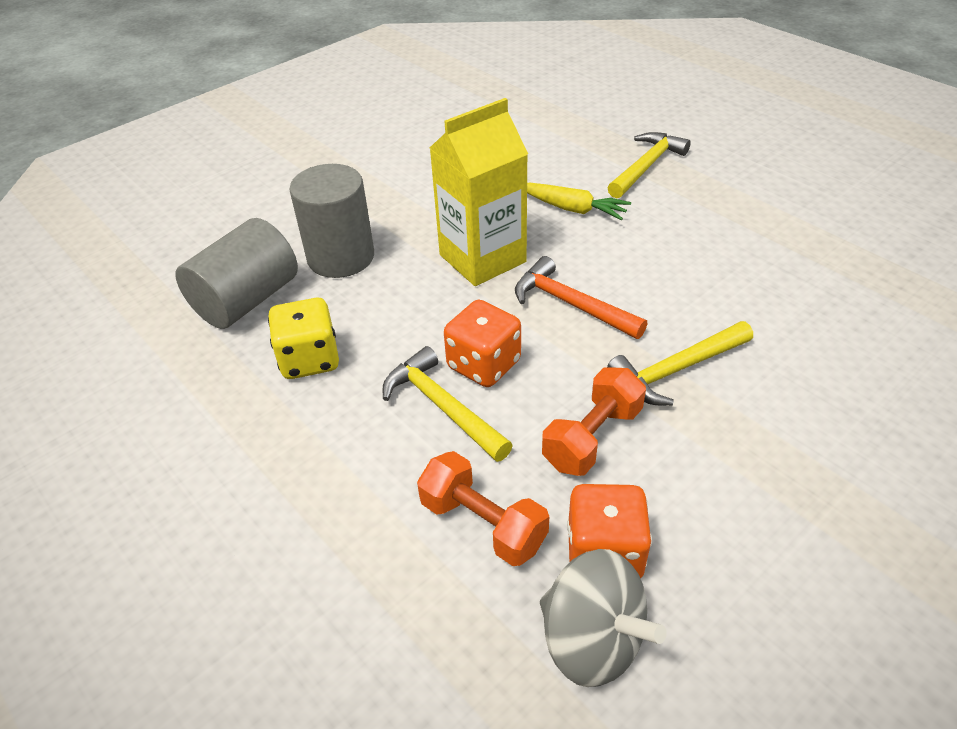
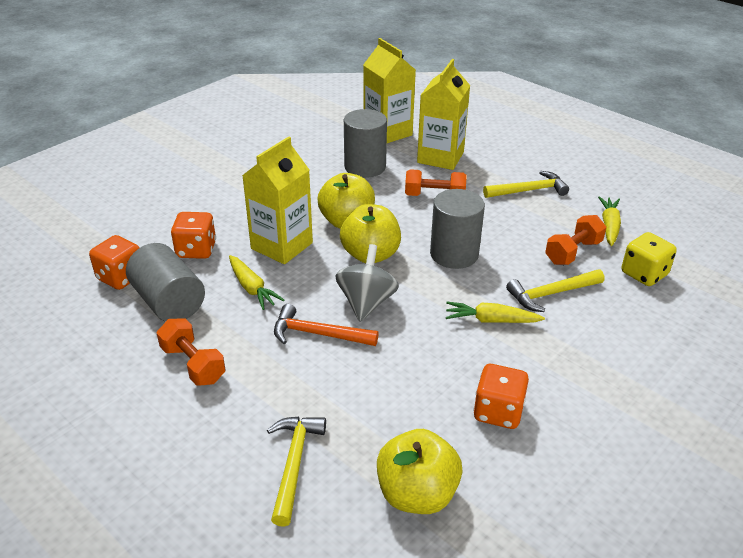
grey cylinder: 2 -> 3
orange dice: 2 -> 3
orange dumbbell: 2 -> 3
yellow apple: 0 -> 3
yellow carrot: 1 -> 3
yellow carton: 1 -> 3

